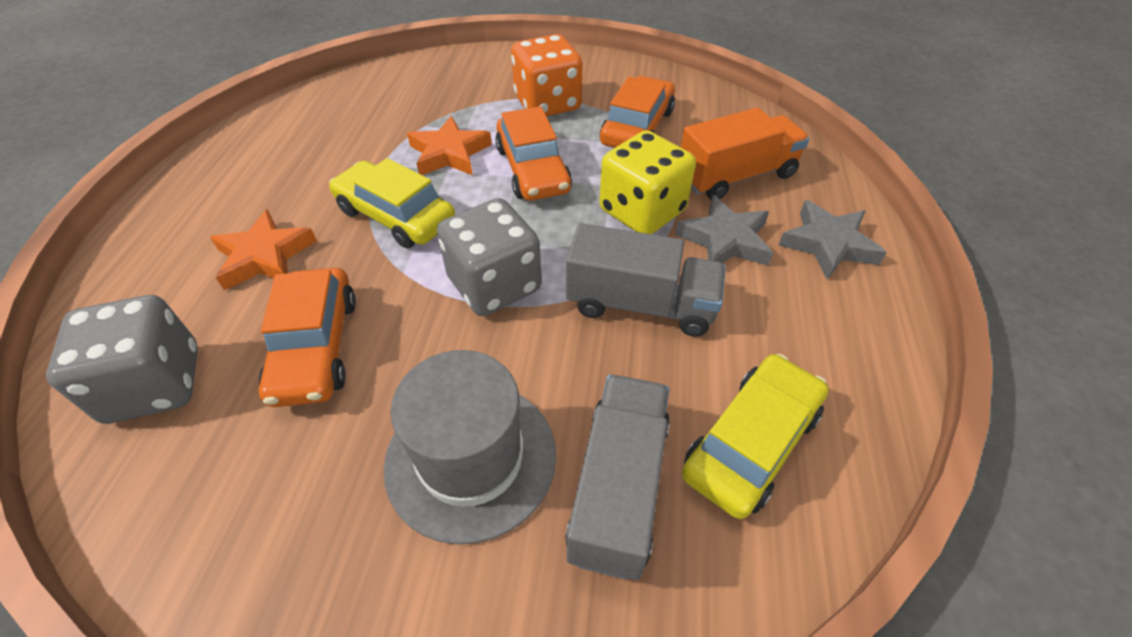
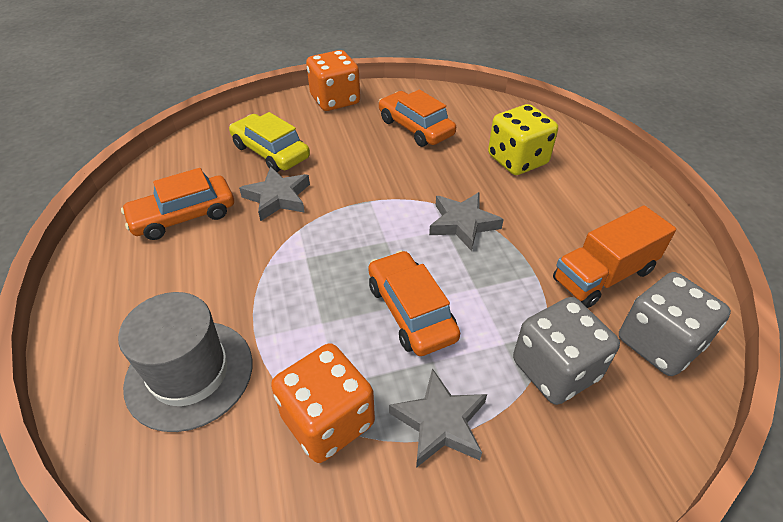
grey star: 2 -> 3
grey truck: 2 -> 0
orange dice: 1 -> 2
orange star: 2 -> 0
yellow car: 2 -> 1

